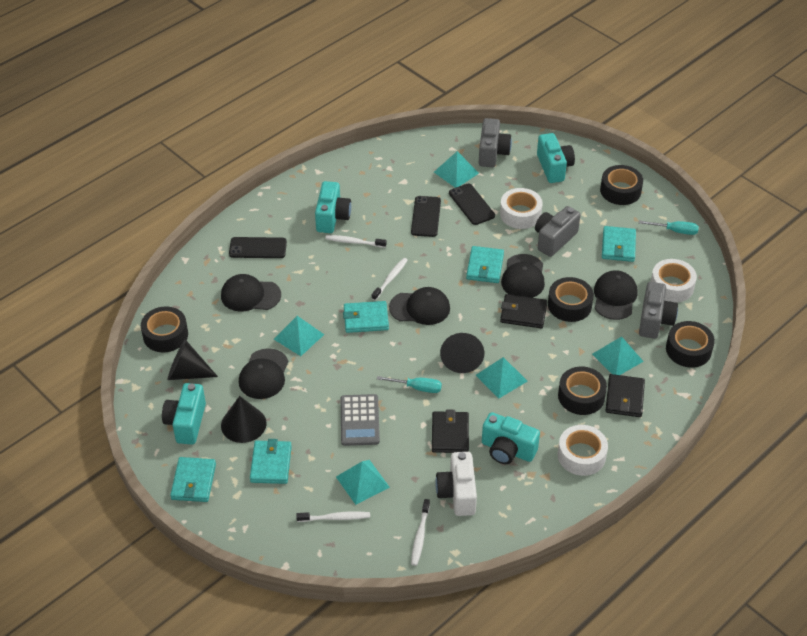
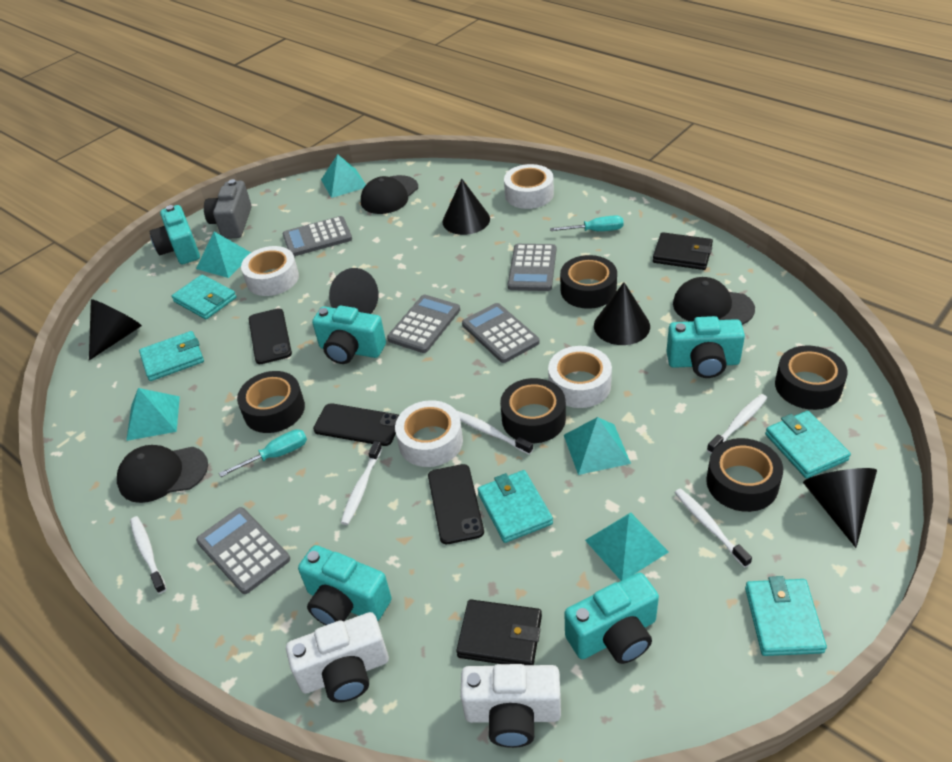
black cap: 5 -> 3
black cone: 3 -> 5
black wallet: 3 -> 2
grey calculator: 1 -> 5
grey camera: 3 -> 1
turquoise camera: 4 -> 5
white camera: 1 -> 2
white tape: 3 -> 4
white toothbrush: 4 -> 5

